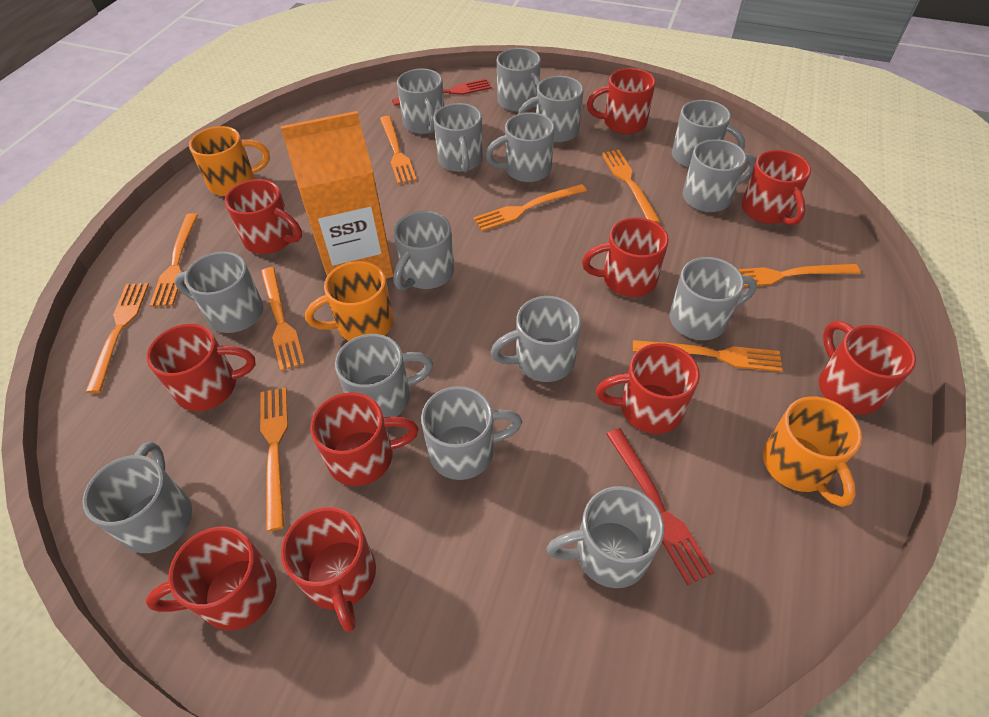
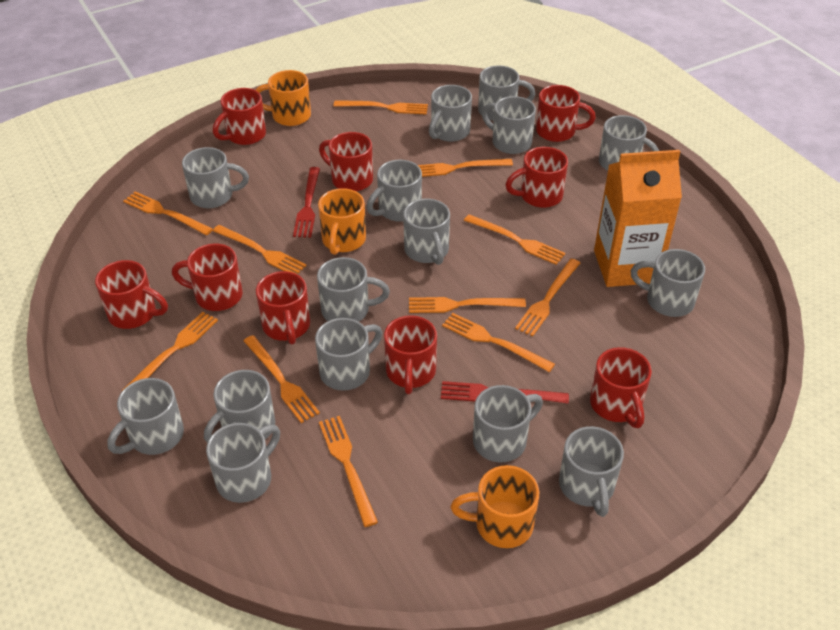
orange fork: 9 -> 11
red mug: 10 -> 9

